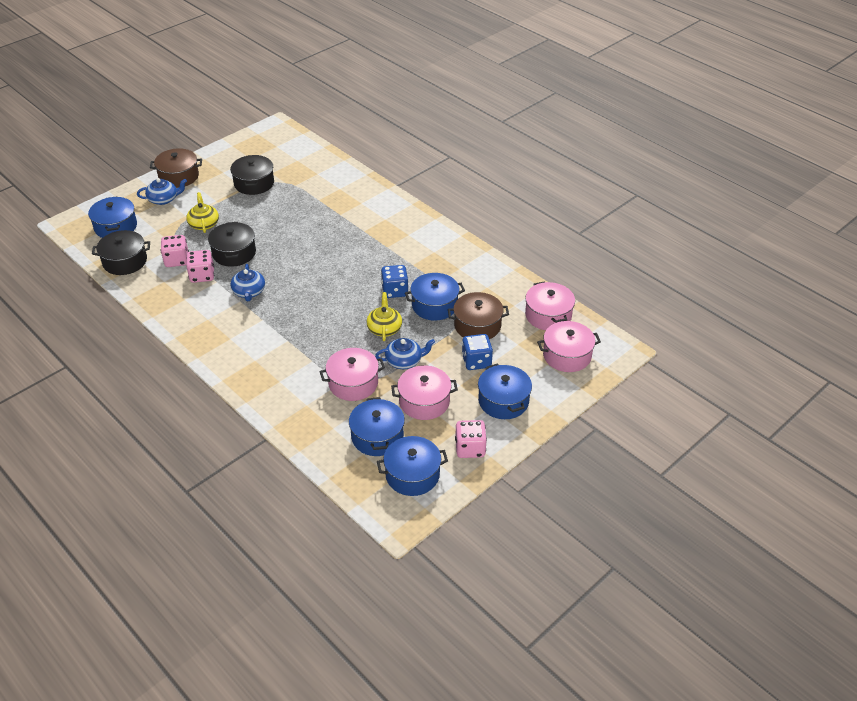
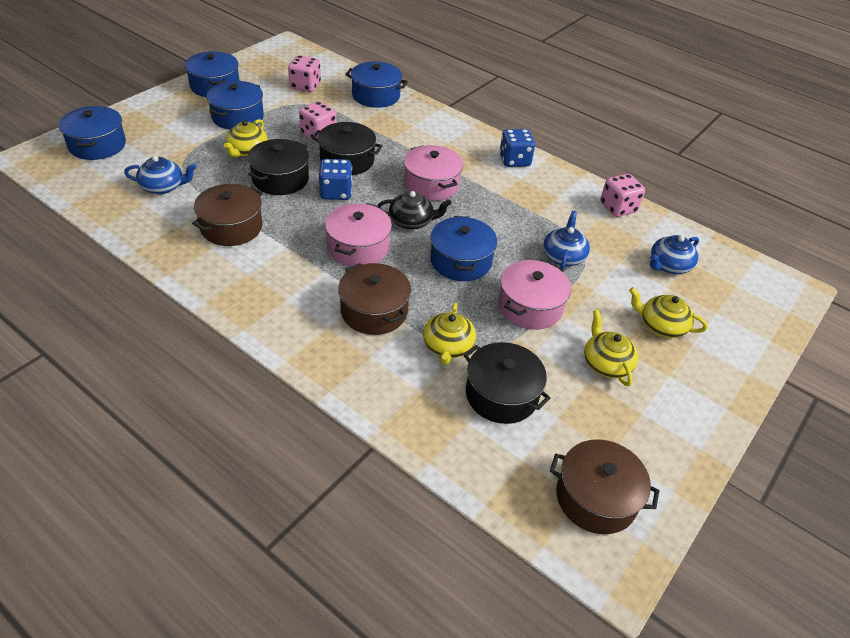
black teapot: 0 -> 1
brown pot: 2 -> 3
pink pot: 4 -> 3
yellow teapot: 2 -> 4

